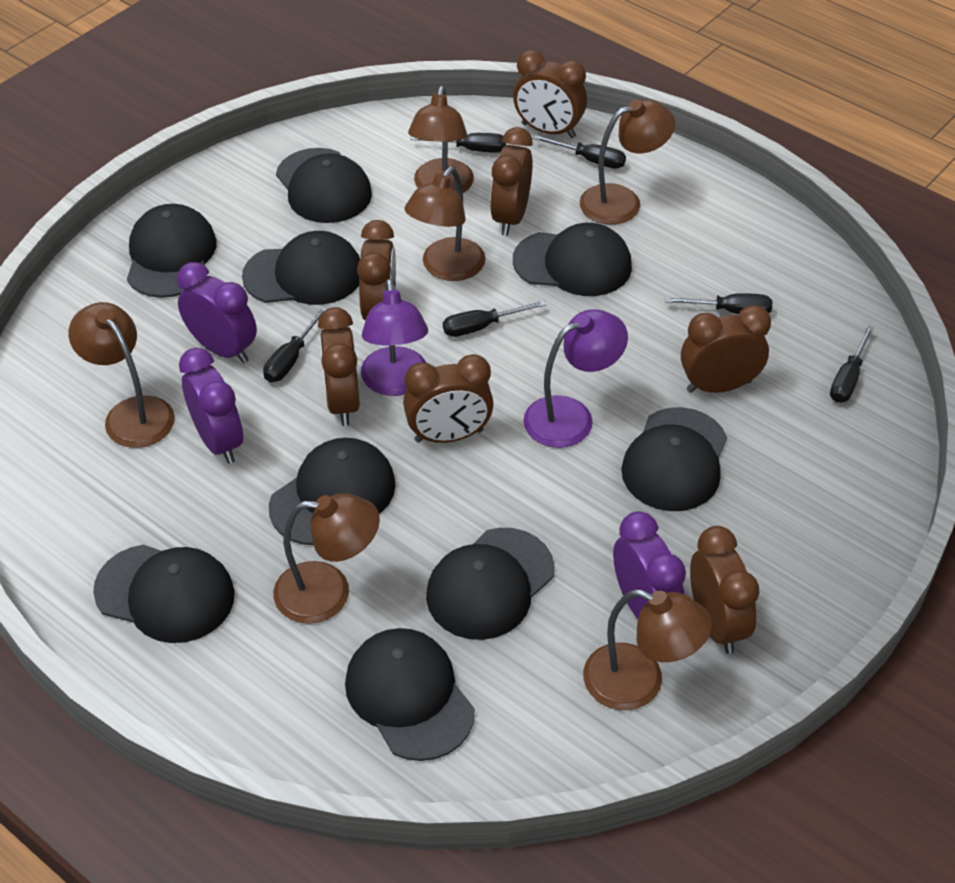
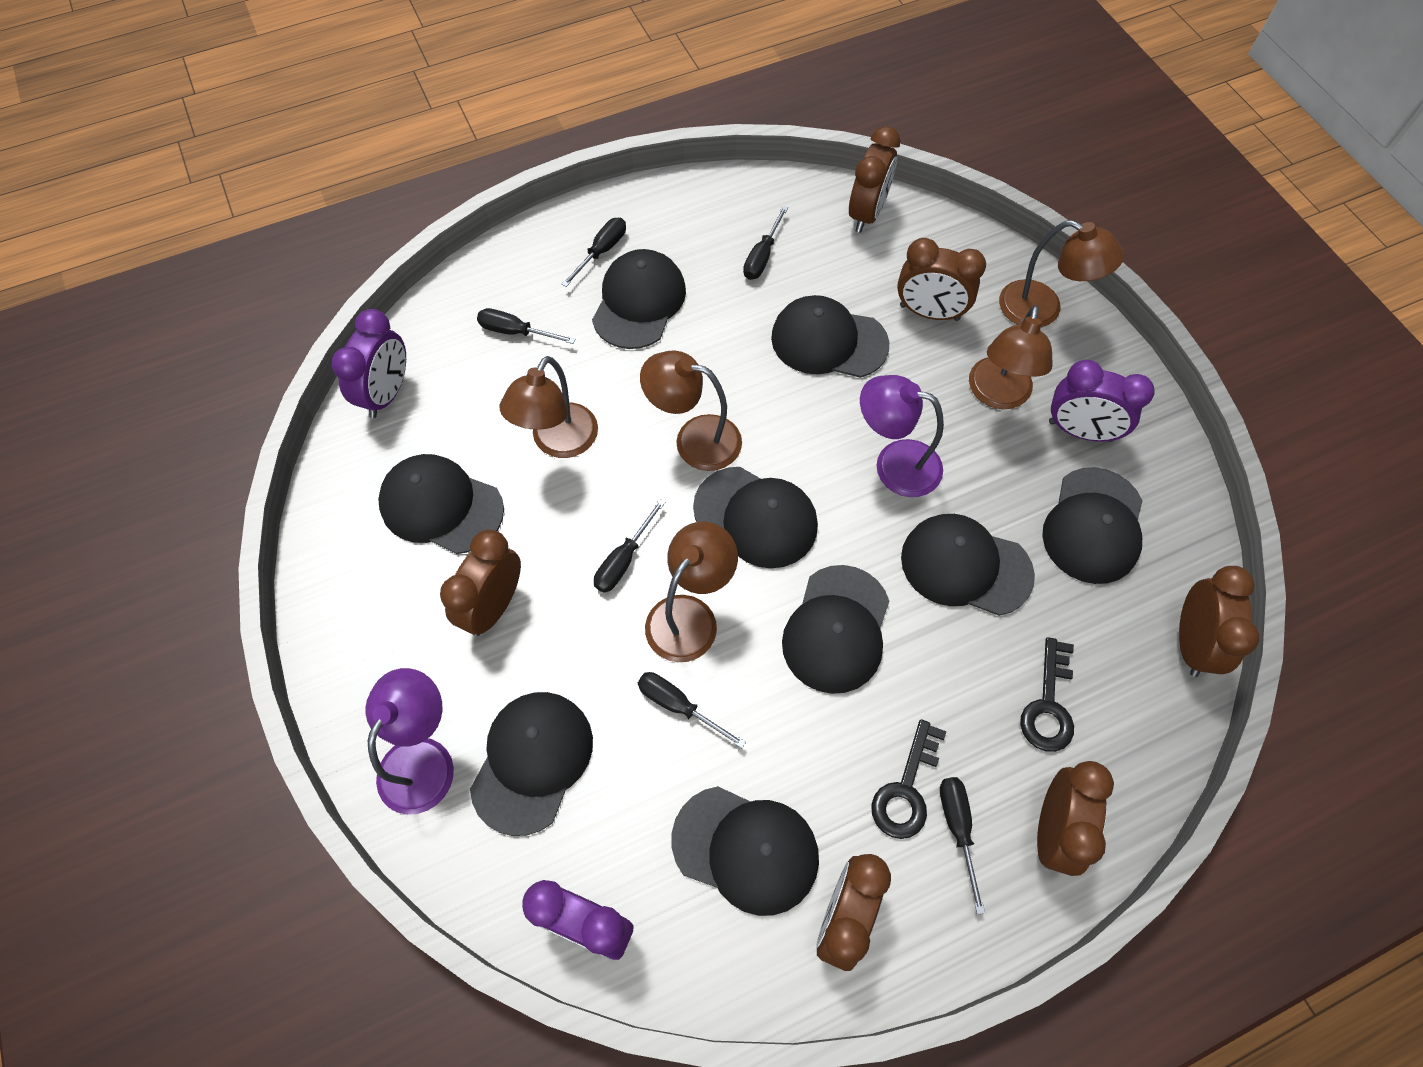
black key: 0 -> 2
brown clock: 7 -> 6
brown lamp: 6 -> 5

